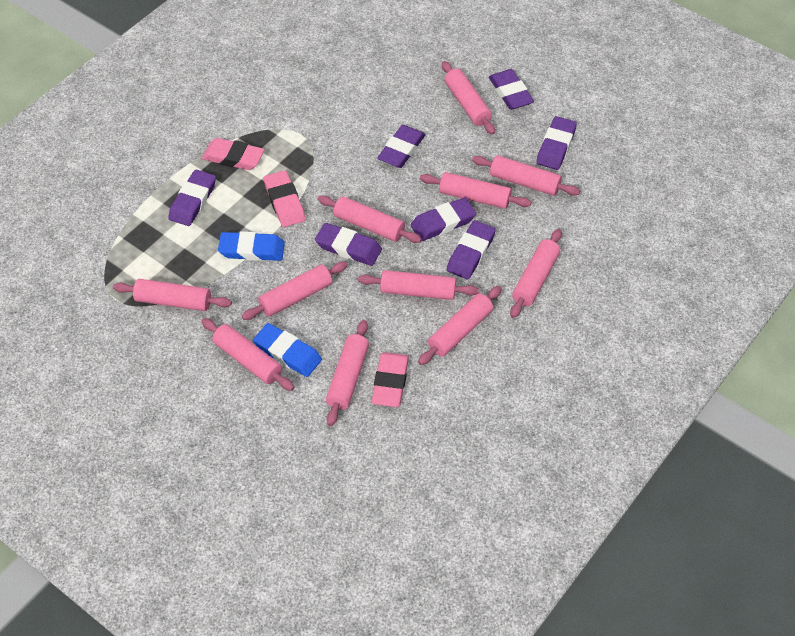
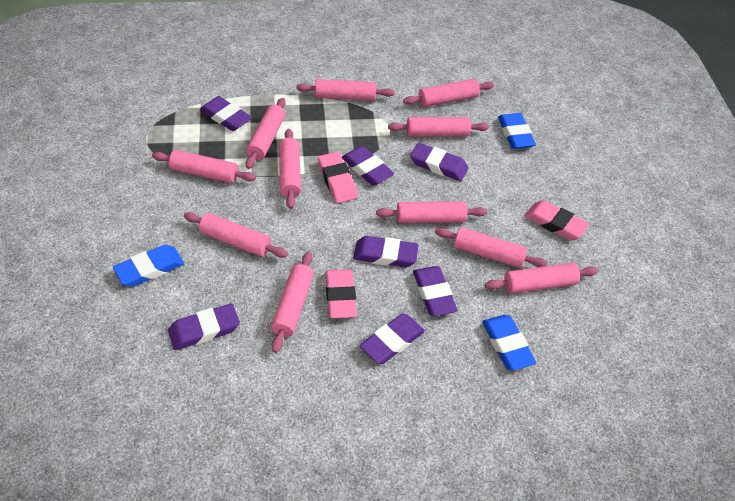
blue eraser: 2 -> 3

